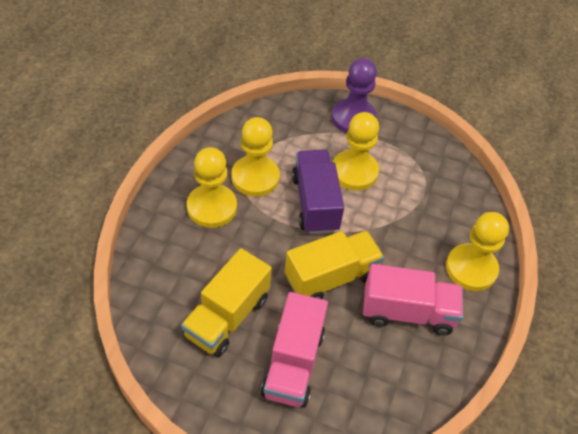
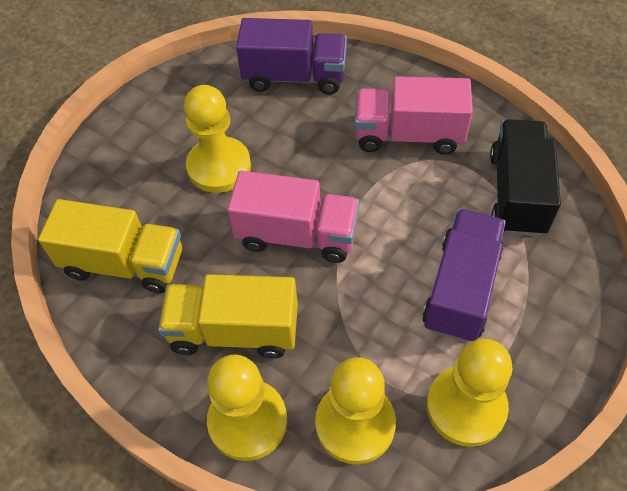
black truck: 0 -> 1
purple pawn: 1 -> 0
purple truck: 1 -> 2

